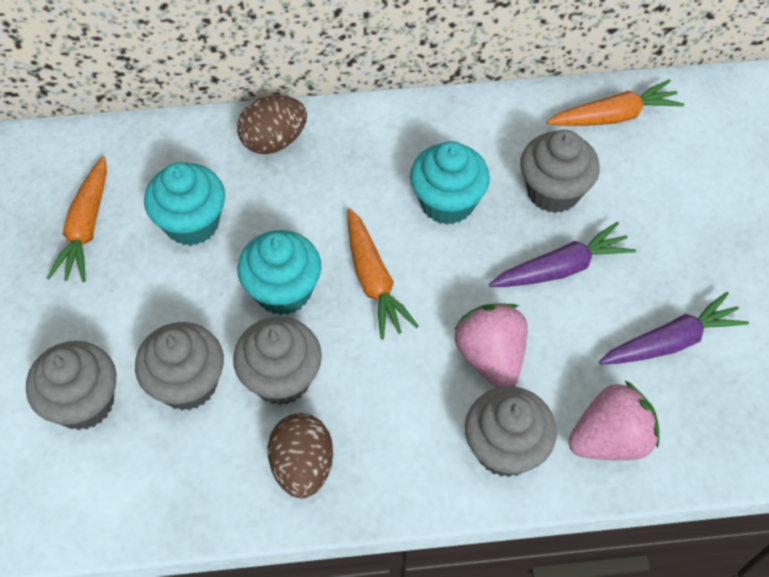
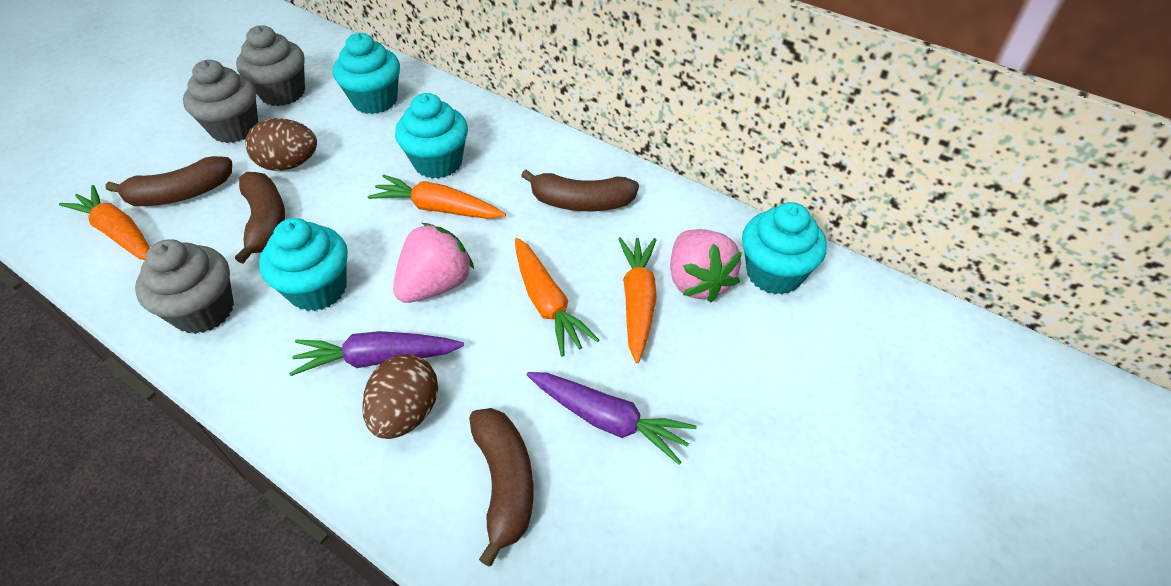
brown banana: 0 -> 4
grey cupcake: 5 -> 3
orange carrot: 3 -> 4
turquoise cupcake: 3 -> 4

